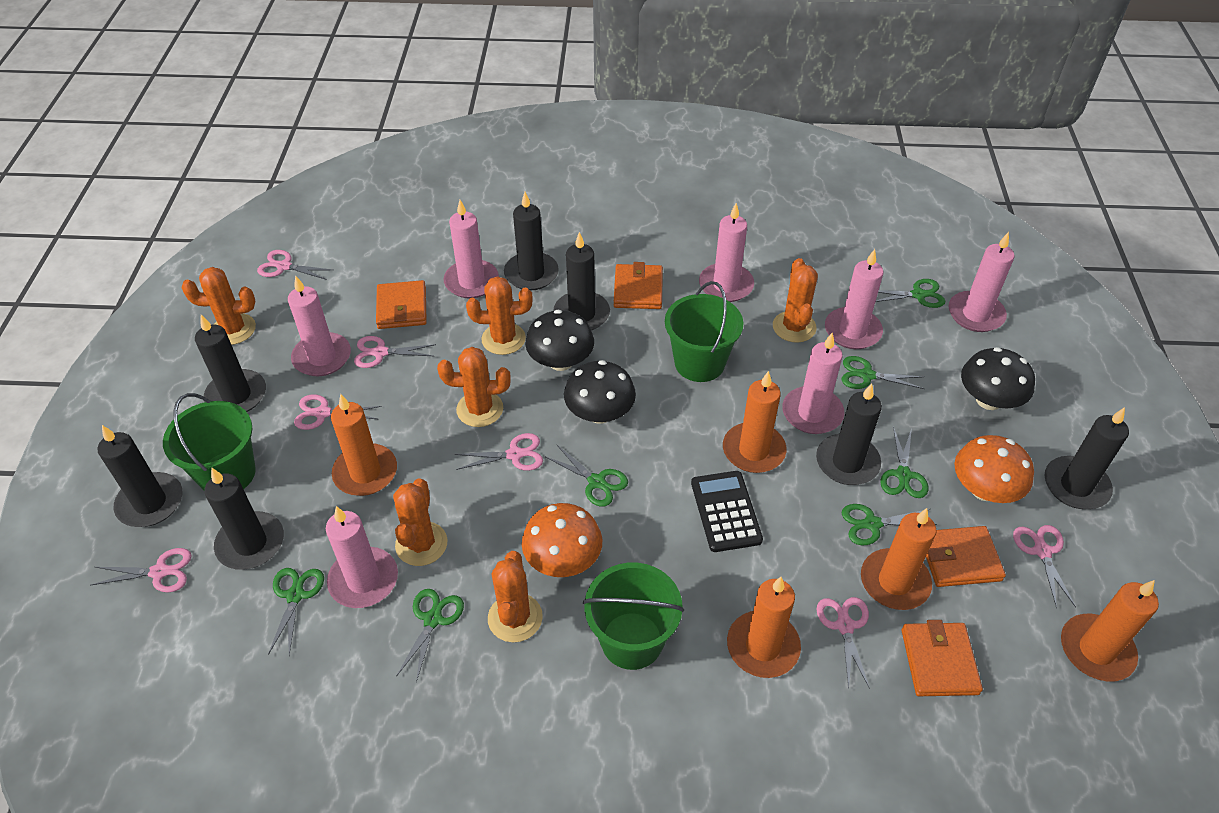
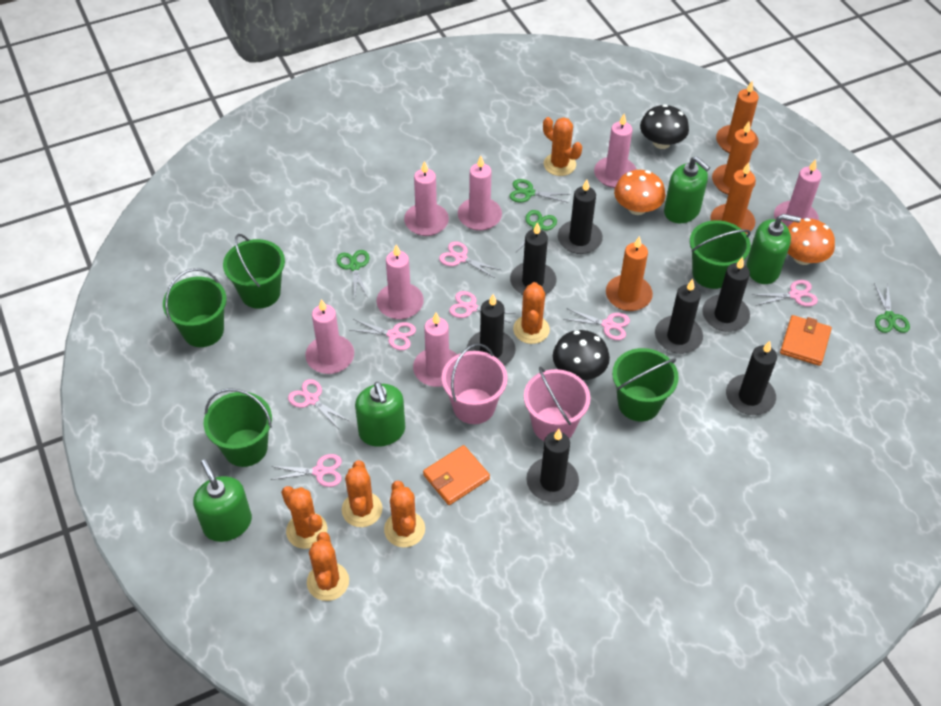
black calculator: 1 -> 0
black mushroom: 3 -> 2
green bucket: 3 -> 5
green scissors: 7 -> 4
green soap dispenser: 0 -> 4
orange candle: 5 -> 4
orange wallet: 4 -> 2
pink bucket: 0 -> 2

